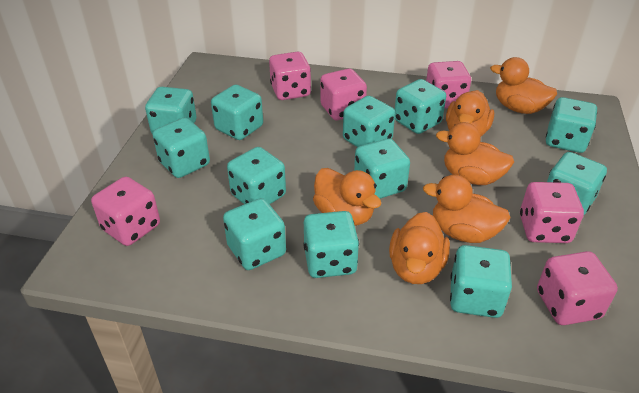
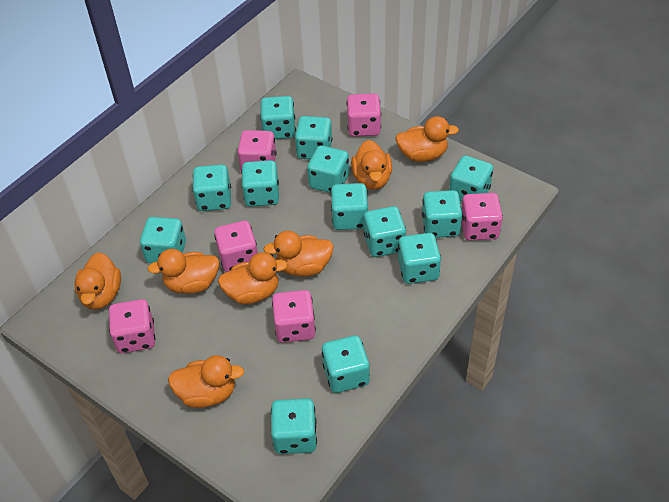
orange duck: 6 -> 7
turquoise dice: 12 -> 13

